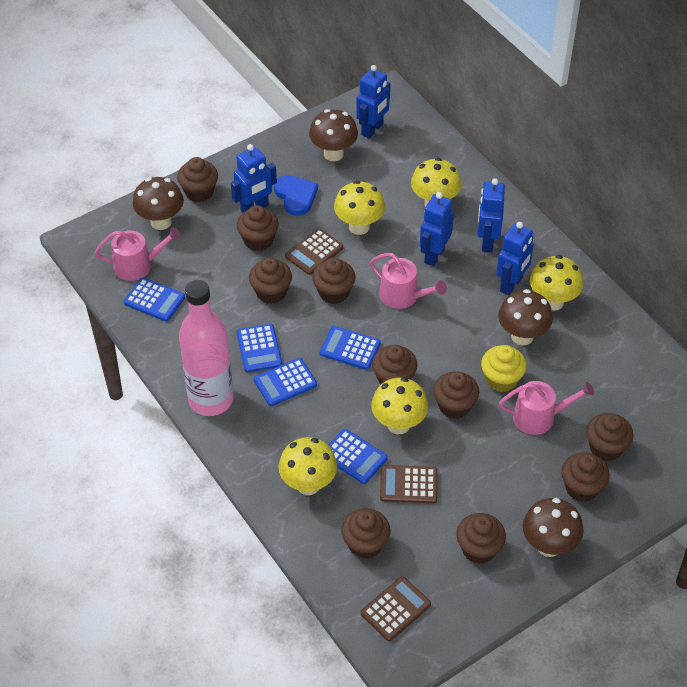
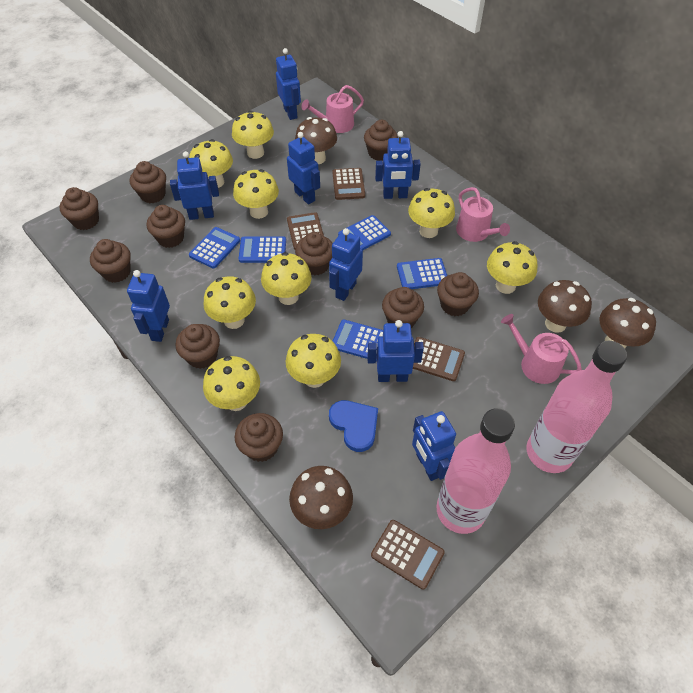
blue robot: 5 -> 8
brown calculator: 3 -> 4
pink bottle: 1 -> 2
yellow cupcake: 1 -> 0
yellow mushroom: 5 -> 9

